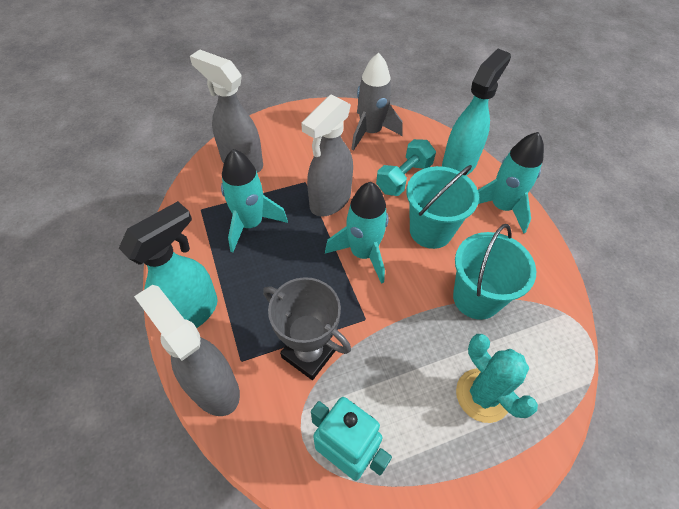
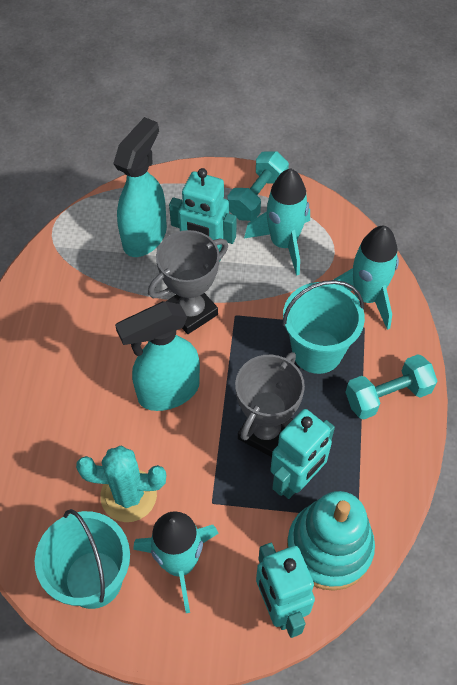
grey rocket: 1 -> 0
grey spray bottle: 3 -> 0
grey trophy: 1 -> 2
turquoise dumbbell: 1 -> 2
turquoise robot: 1 -> 3
turquoise stacking toy: 0 -> 1

